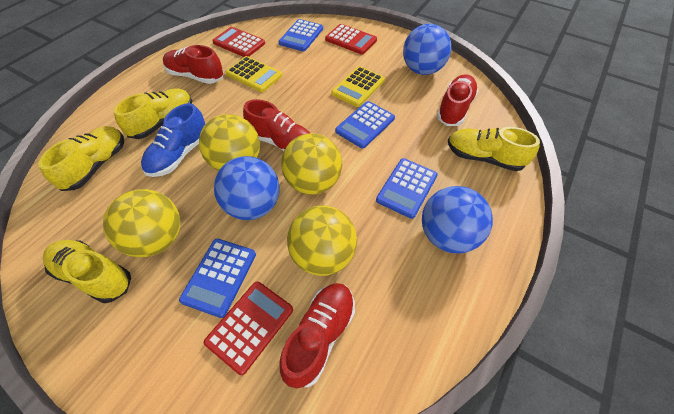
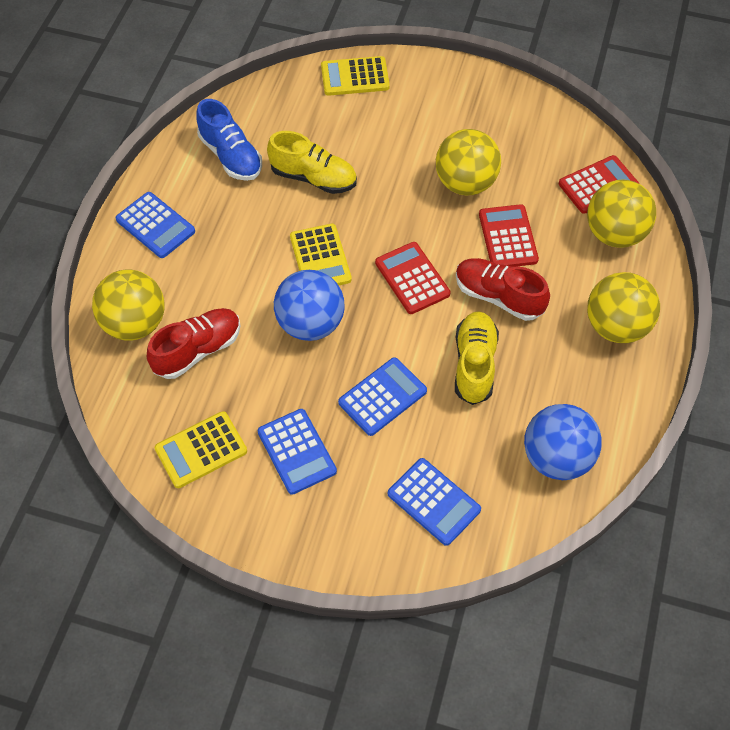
blue ball: 3 -> 2
red shoe: 4 -> 2
yellow calculator: 2 -> 3
yellow shoe: 4 -> 2

